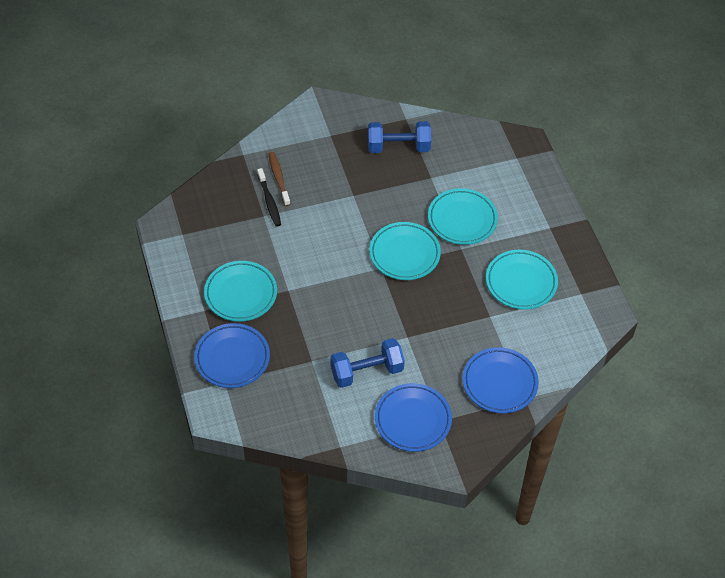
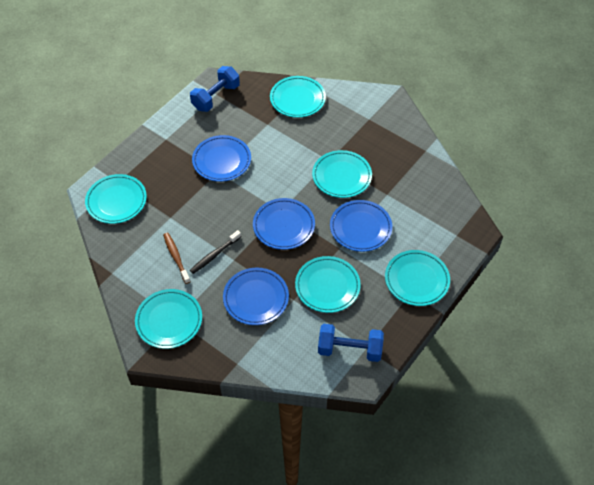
blue plate: 3 -> 4
turquoise plate: 4 -> 6

